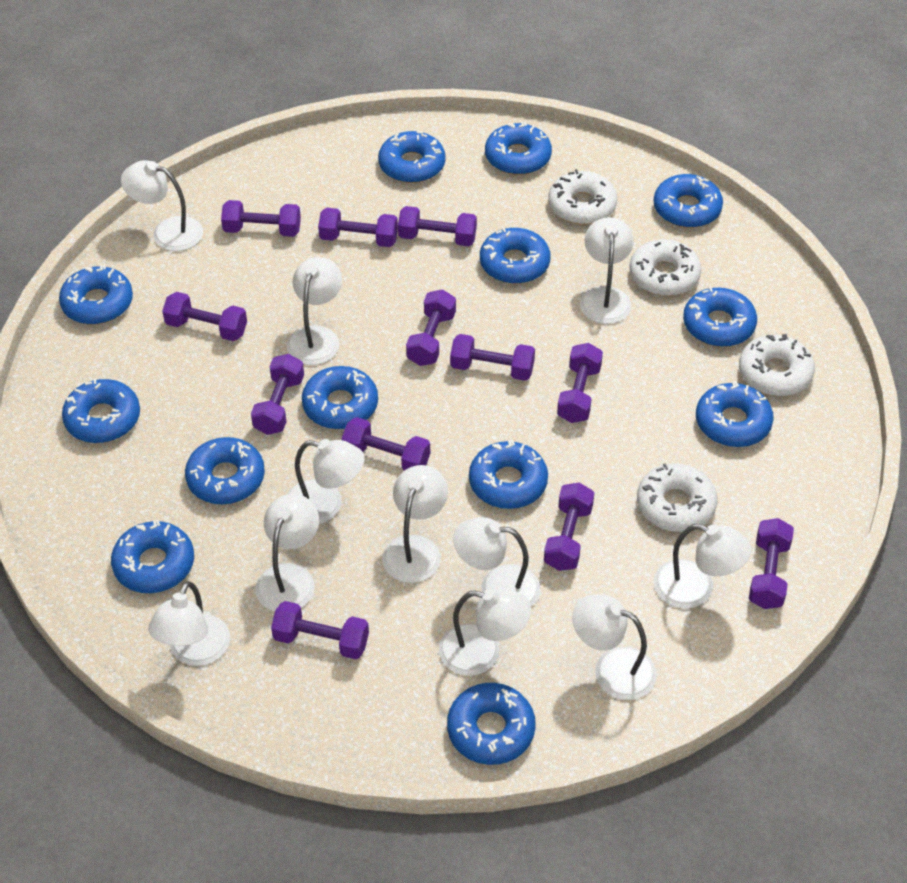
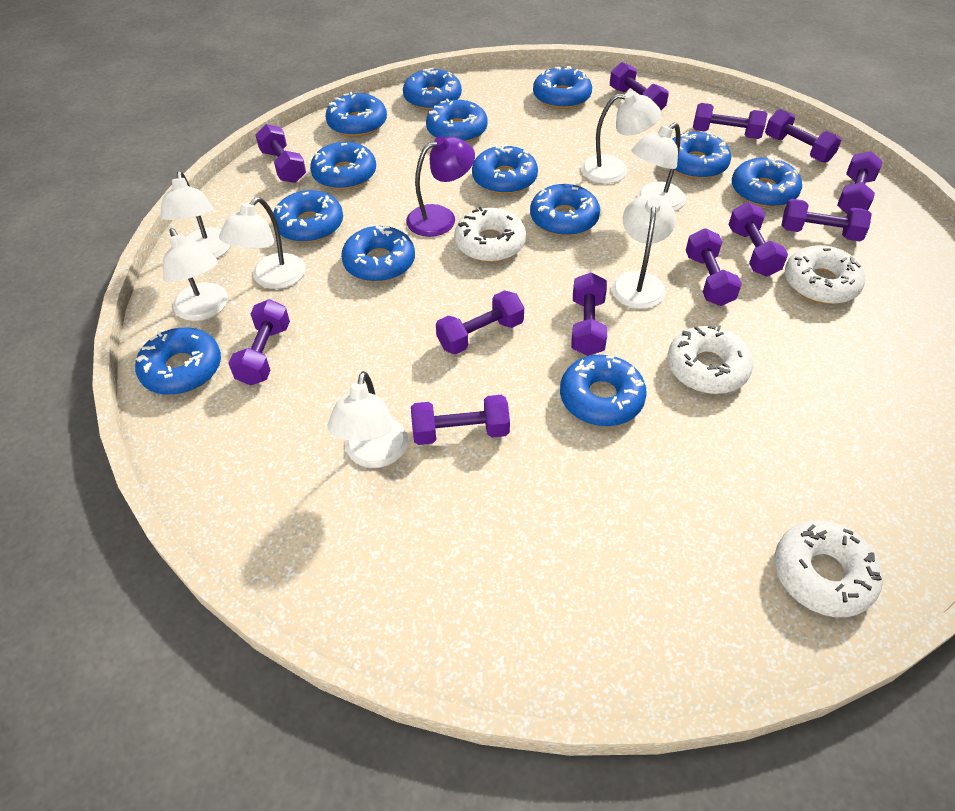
purple lamp: 0 -> 1
white lamp: 11 -> 7

